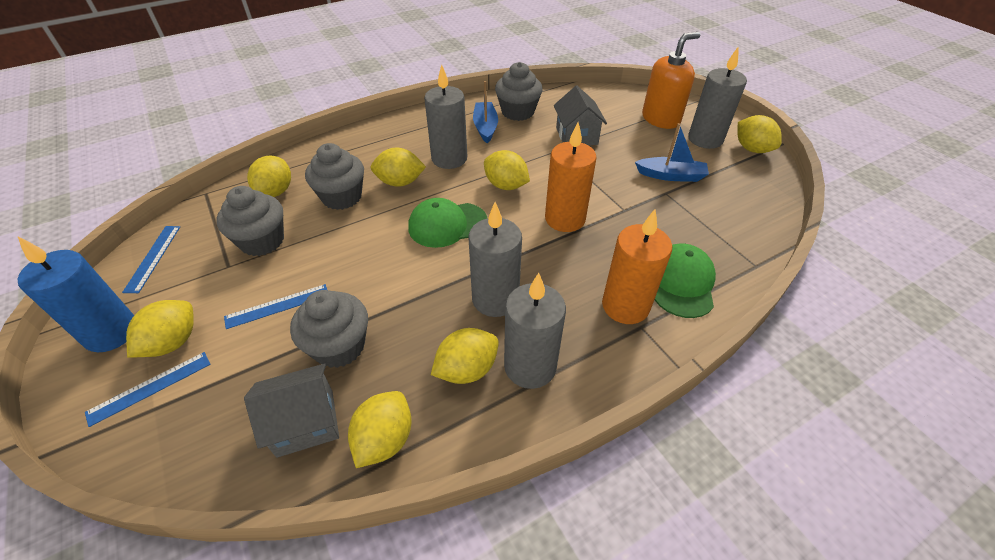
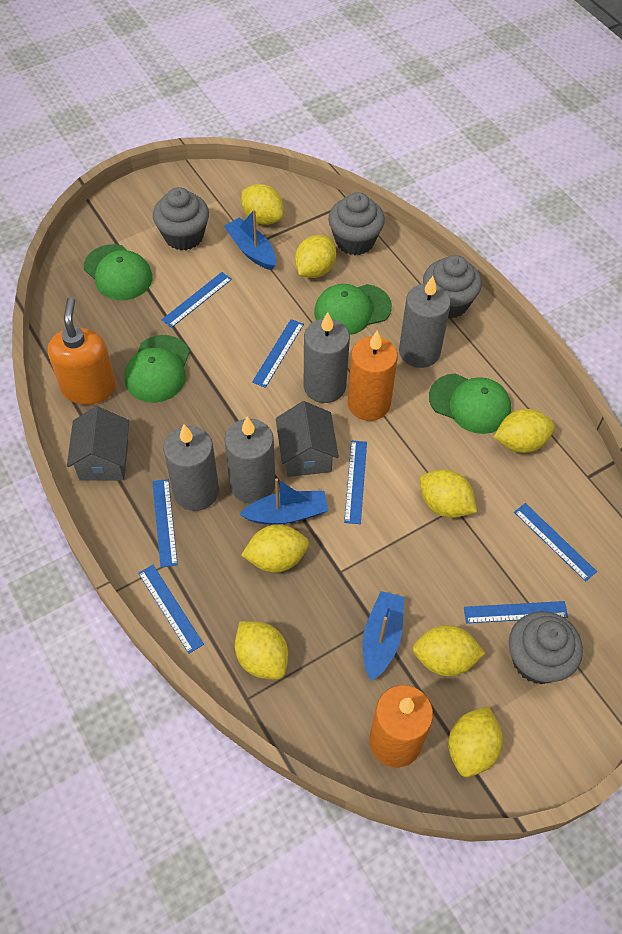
blue boat: 2 -> 3
blue candle: 1 -> 0
blue ruler: 3 -> 7
green cap: 2 -> 4
yellow lemon: 7 -> 8

